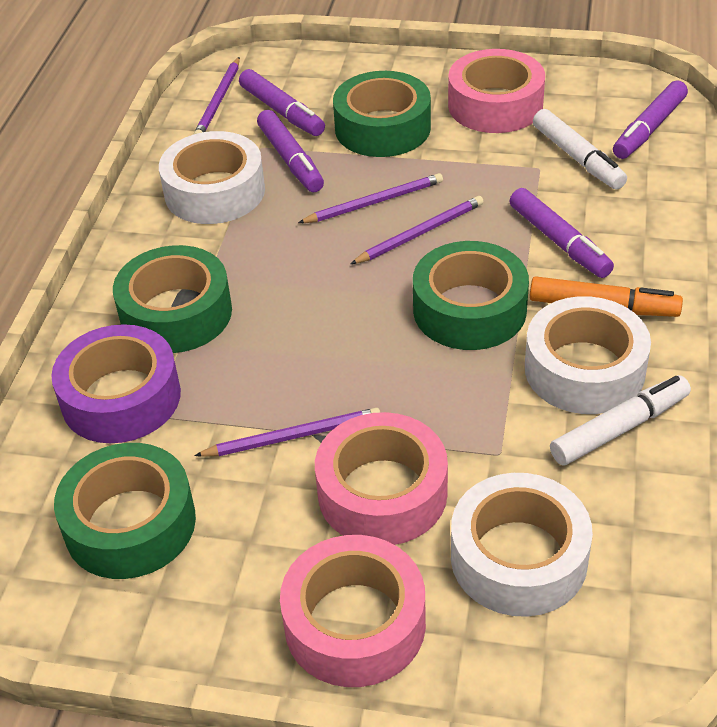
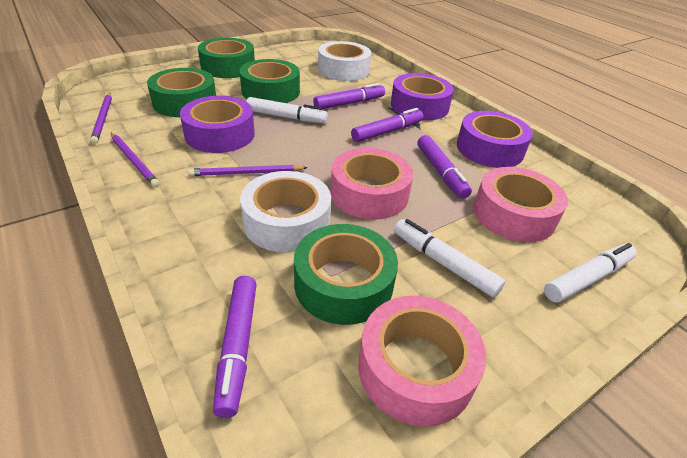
orange marker: 1 -> 0
purple pencil: 4 -> 3
purple tape: 1 -> 3
white marker: 2 -> 3
white tape: 3 -> 2

